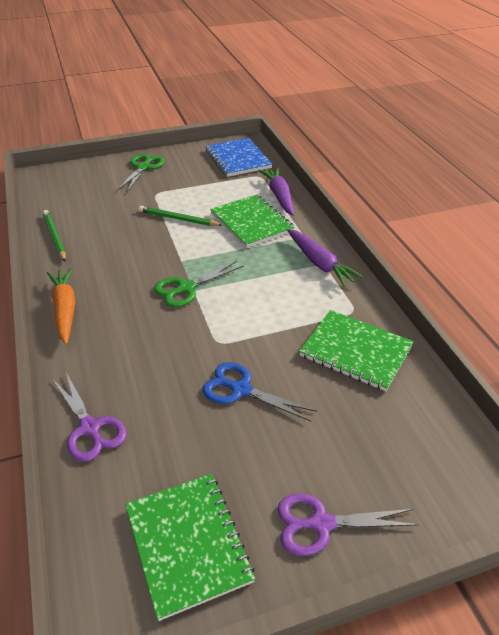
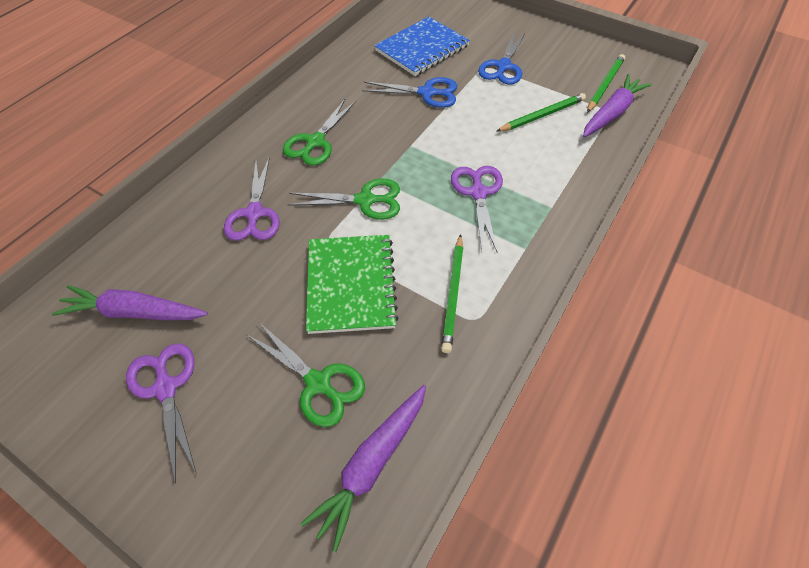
blue scissors: 1 -> 2
green notebook: 3 -> 1
green pencil: 2 -> 3
green scissors: 2 -> 3
orange carrot: 1 -> 0
purple carrot: 2 -> 3
purple scissors: 2 -> 3

